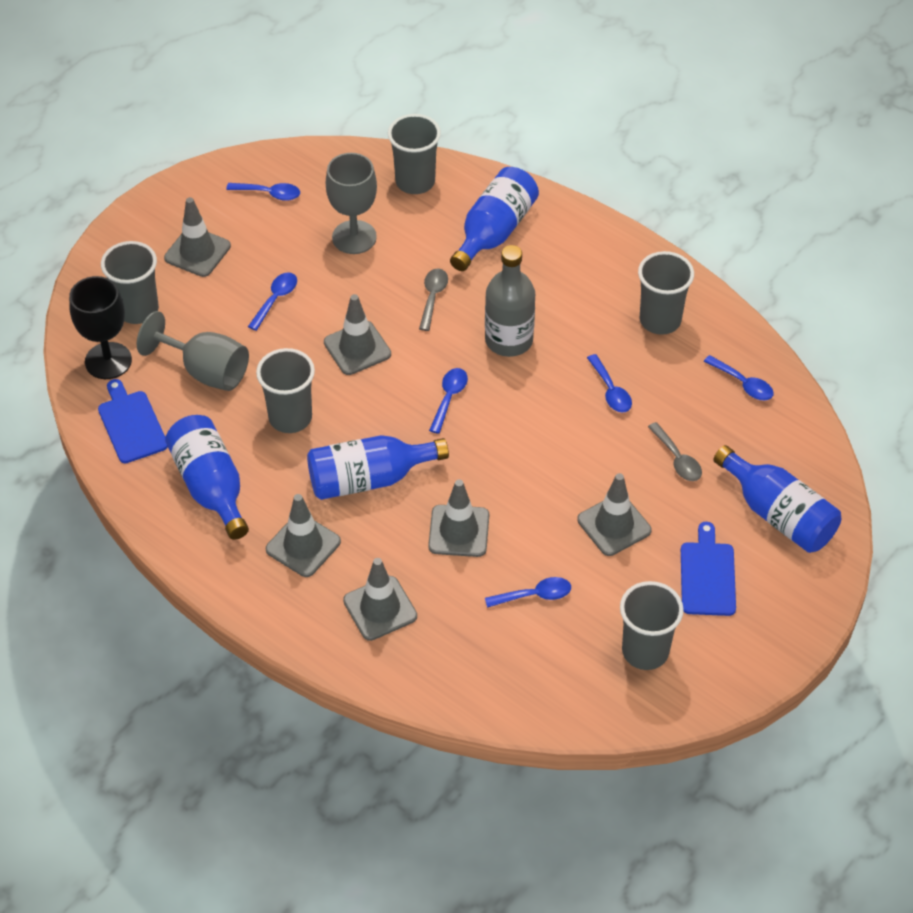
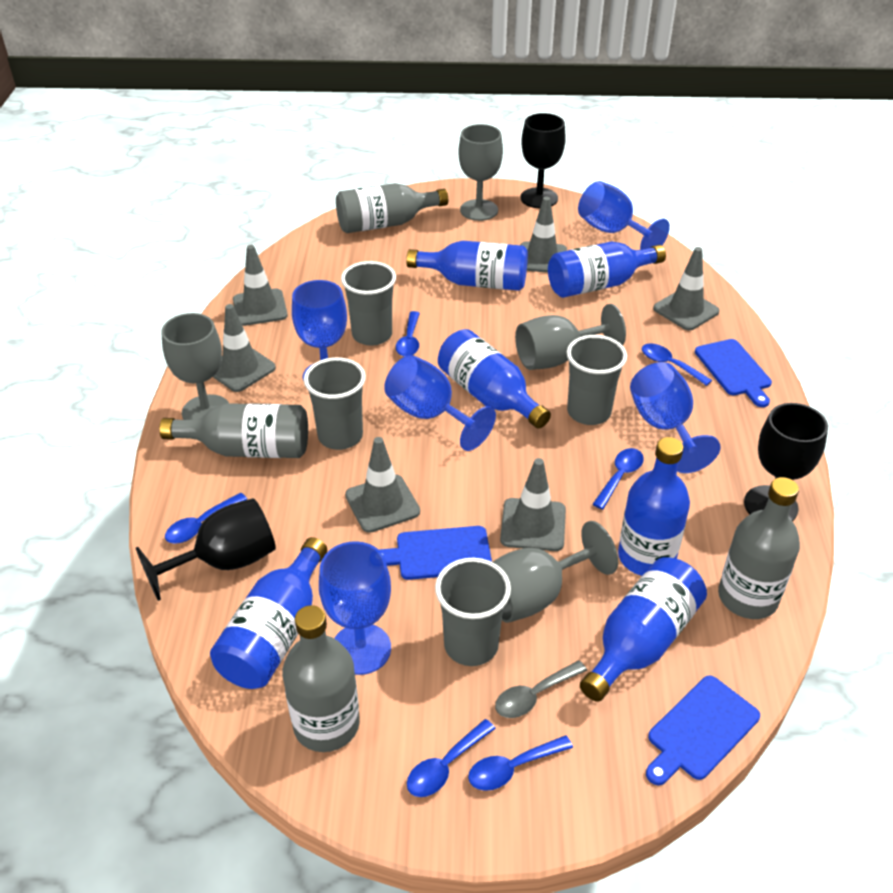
black goblet: 1 -> 3
blue bottle: 4 -> 6
blue cutting board: 2 -> 3
blue goblet: 0 -> 5
grey bottle: 1 -> 4
grey cup: 5 -> 4
grey goblet: 2 -> 4
grey spoon: 2 -> 1

